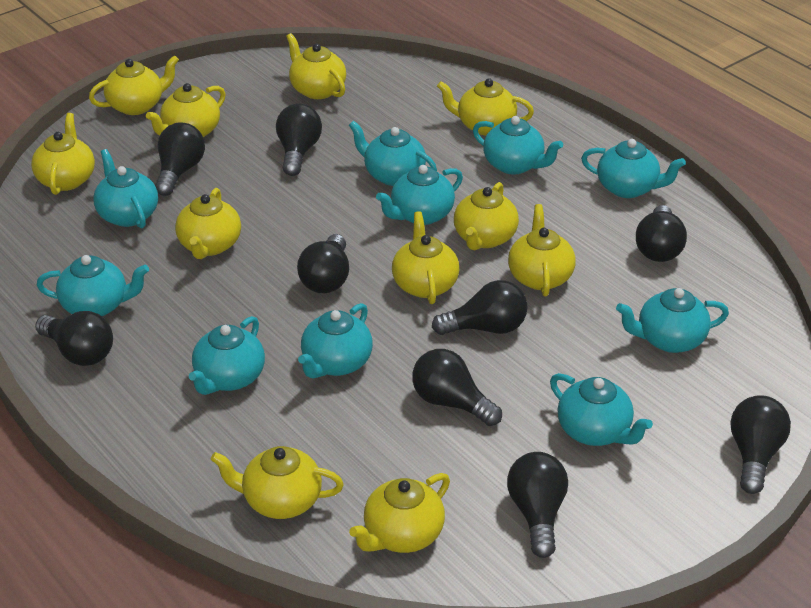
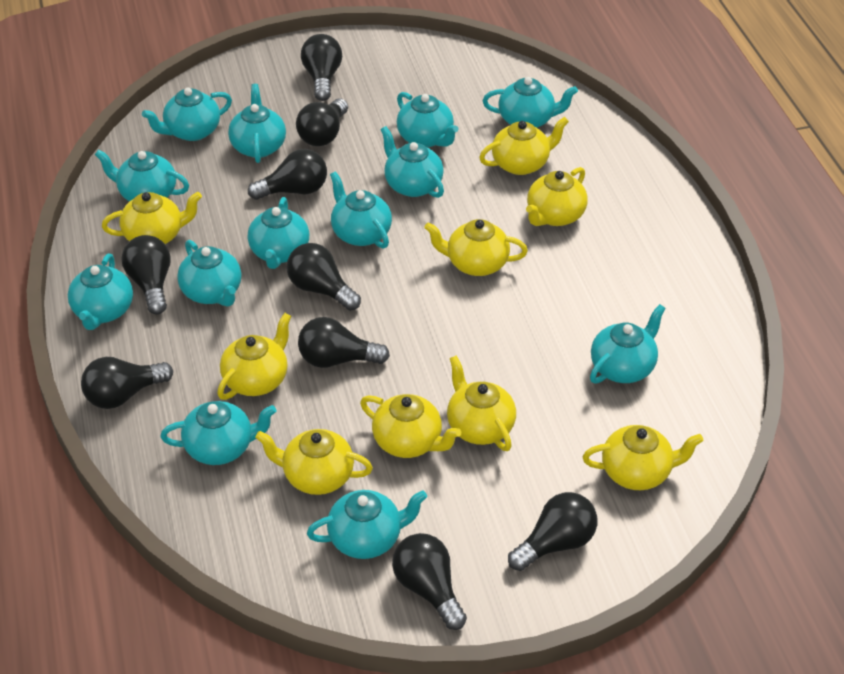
turquoise teapot: 10 -> 13
yellow teapot: 11 -> 9

